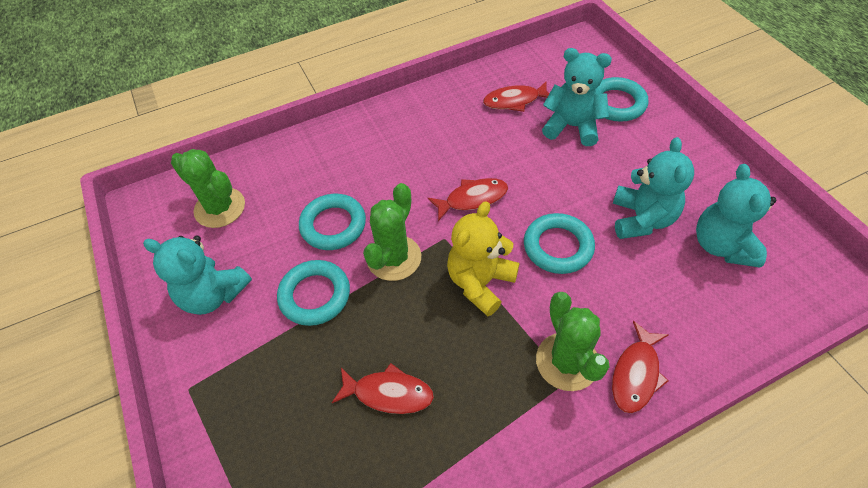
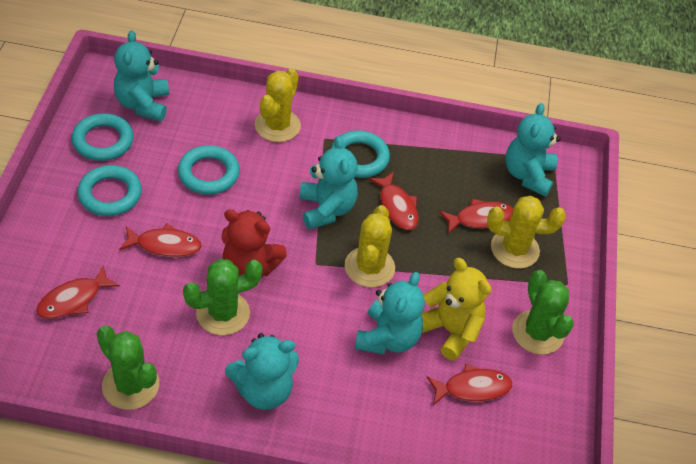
red fish: 4 -> 5
red teddy bear: 0 -> 1
turquoise teddy bear: 4 -> 5
yellow cactus: 0 -> 3

